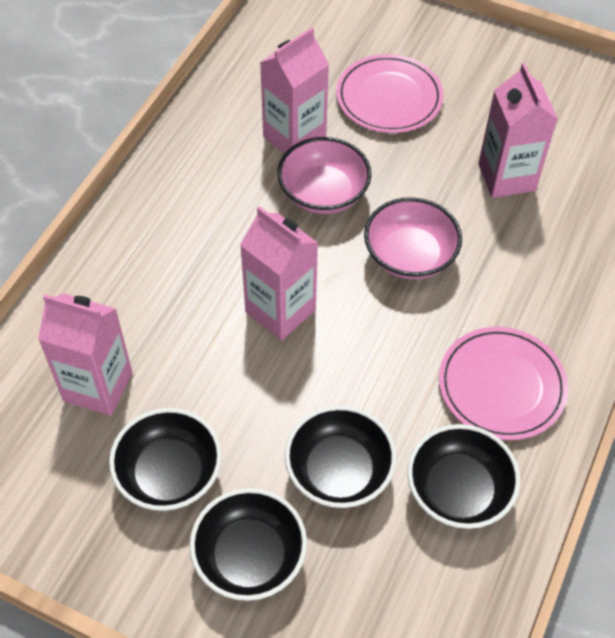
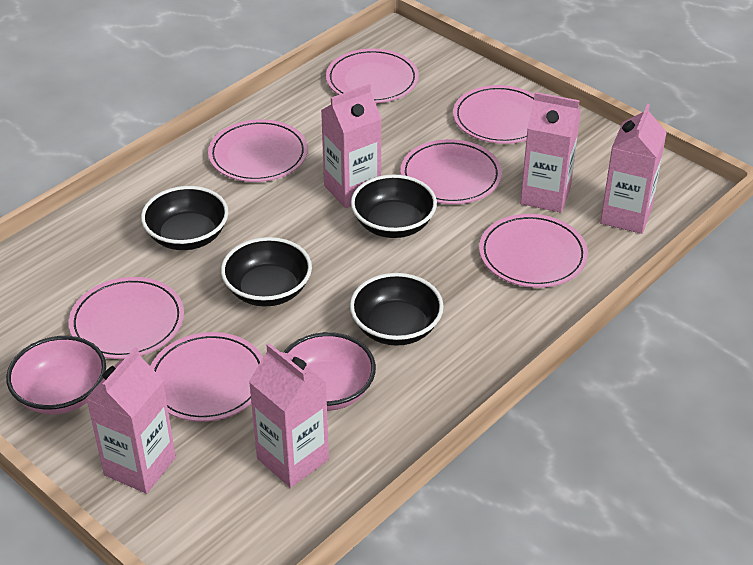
pink carton: 4 -> 5
pink plate: 2 -> 7

